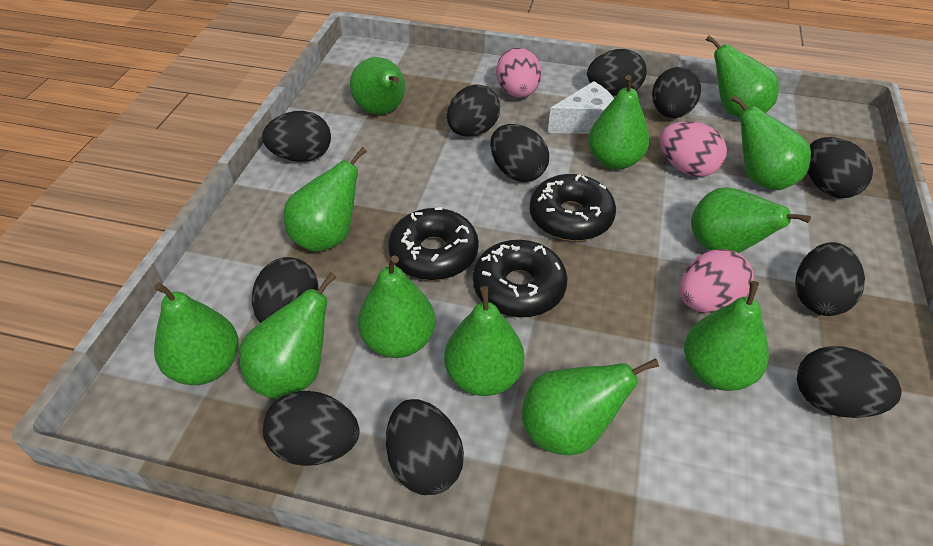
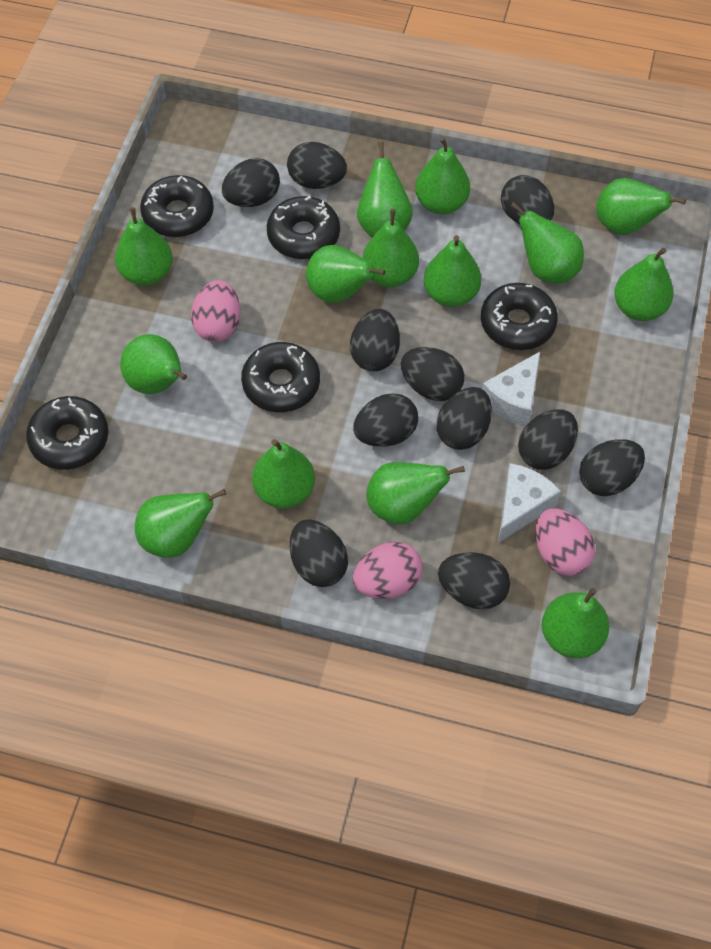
black donut: 3 -> 5
green pear: 12 -> 14
white cheese: 1 -> 2

